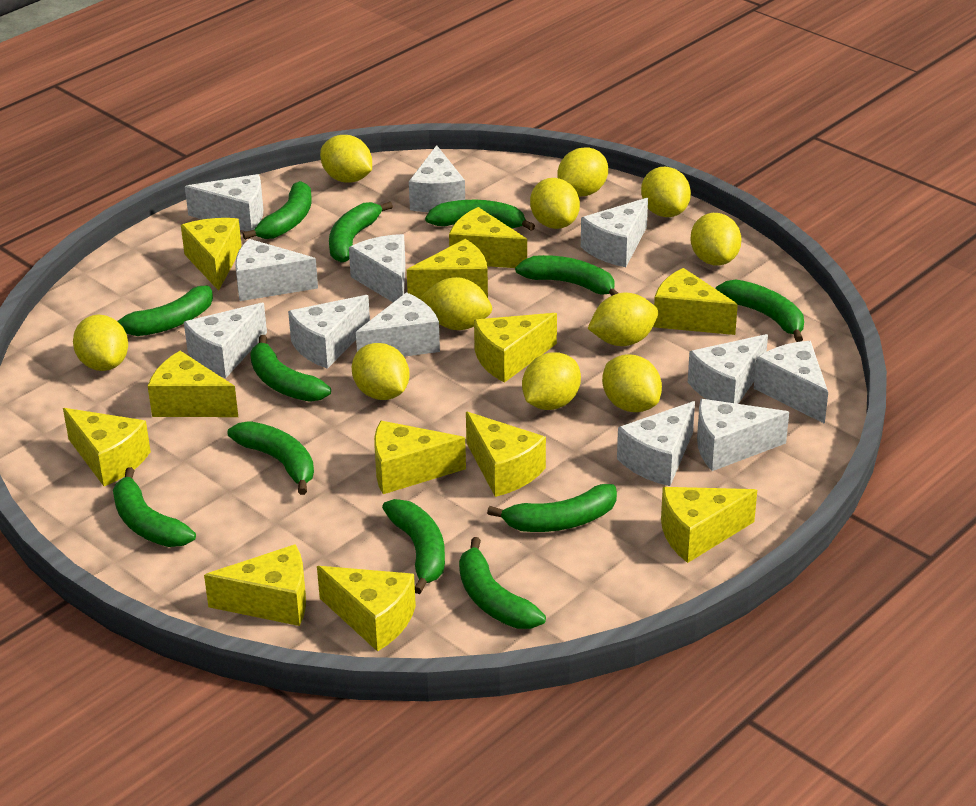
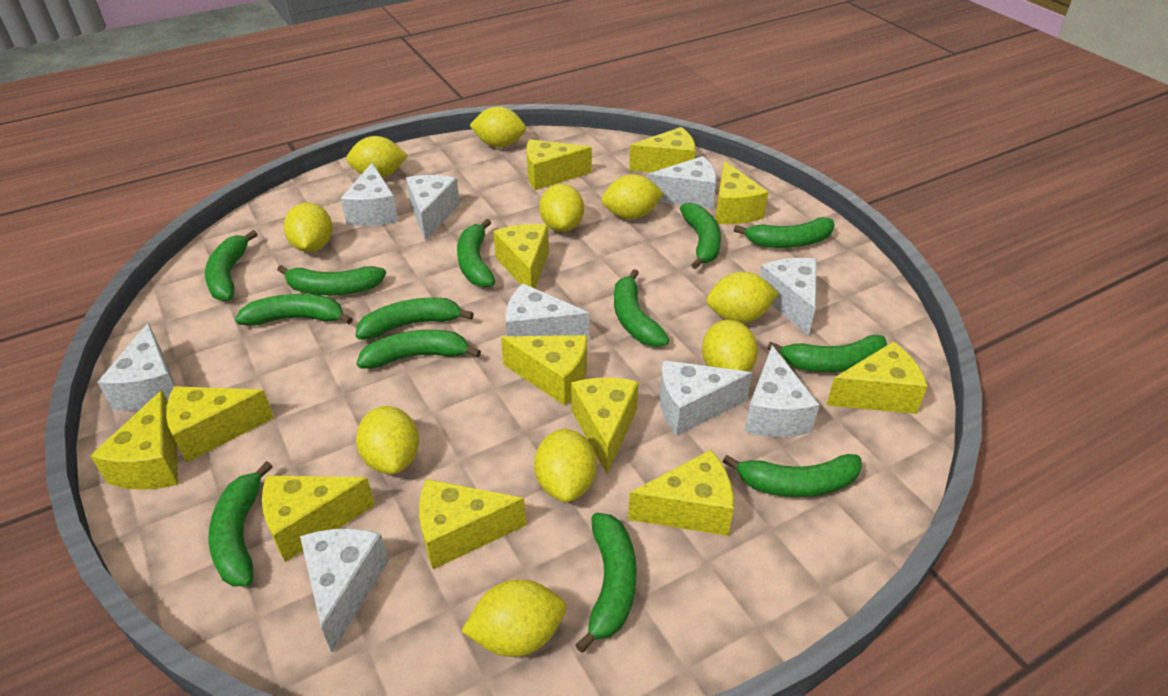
green banana: 12 -> 13
white cheese: 12 -> 9
yellow lemon: 11 -> 10

